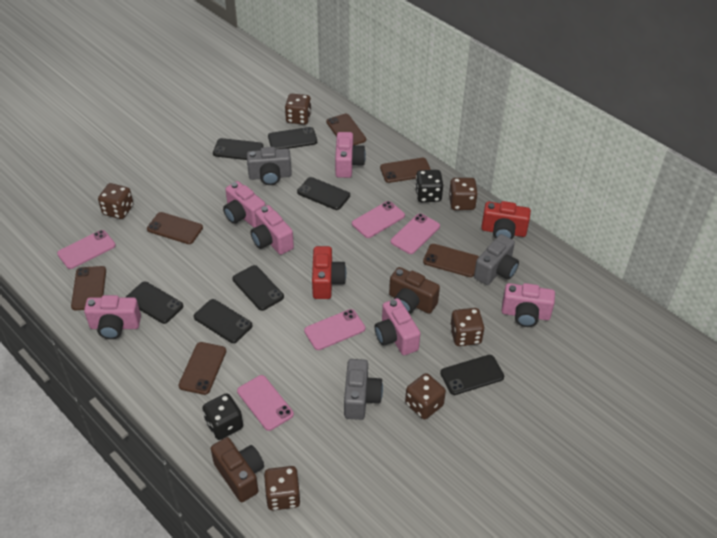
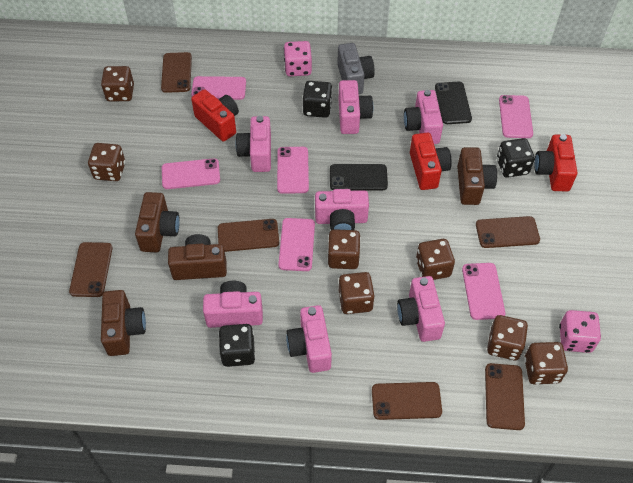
black dice: 2 -> 3
black phone: 7 -> 2
brown camera: 2 -> 4
brown dice: 6 -> 7
grey camera: 3 -> 1
pink camera: 6 -> 7
pink dice: 0 -> 2
pink phone: 5 -> 6
red camera: 2 -> 3

